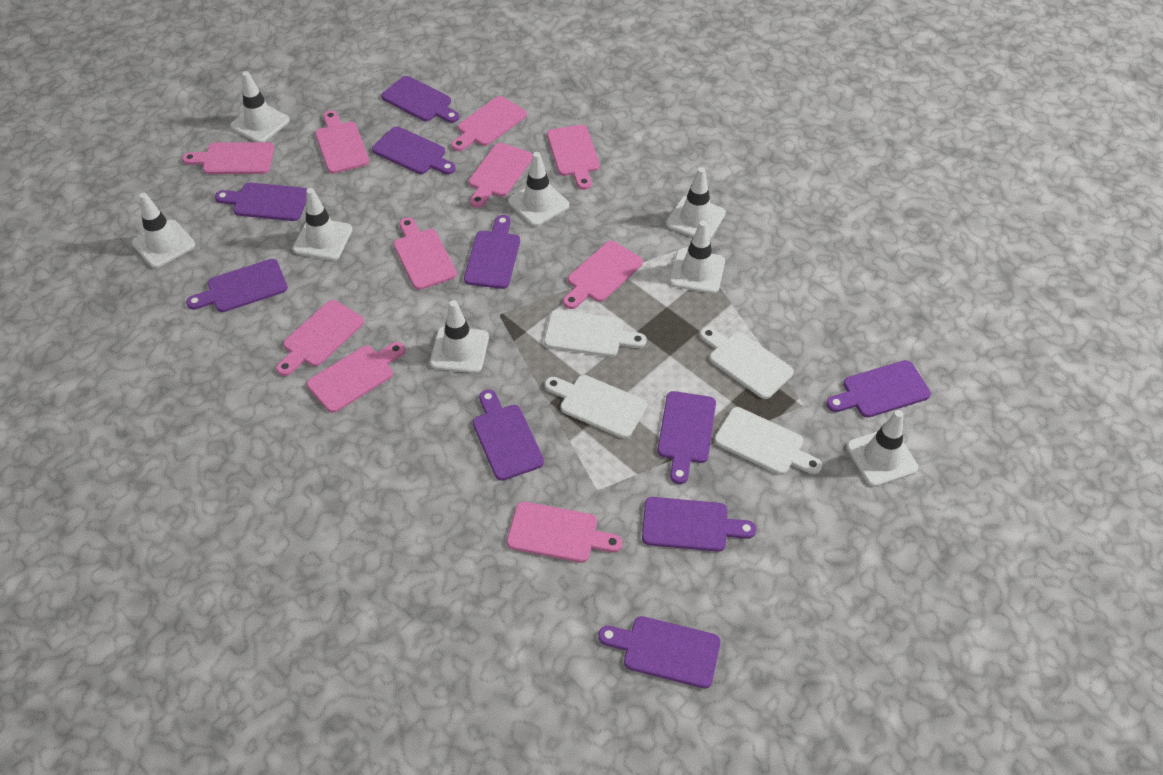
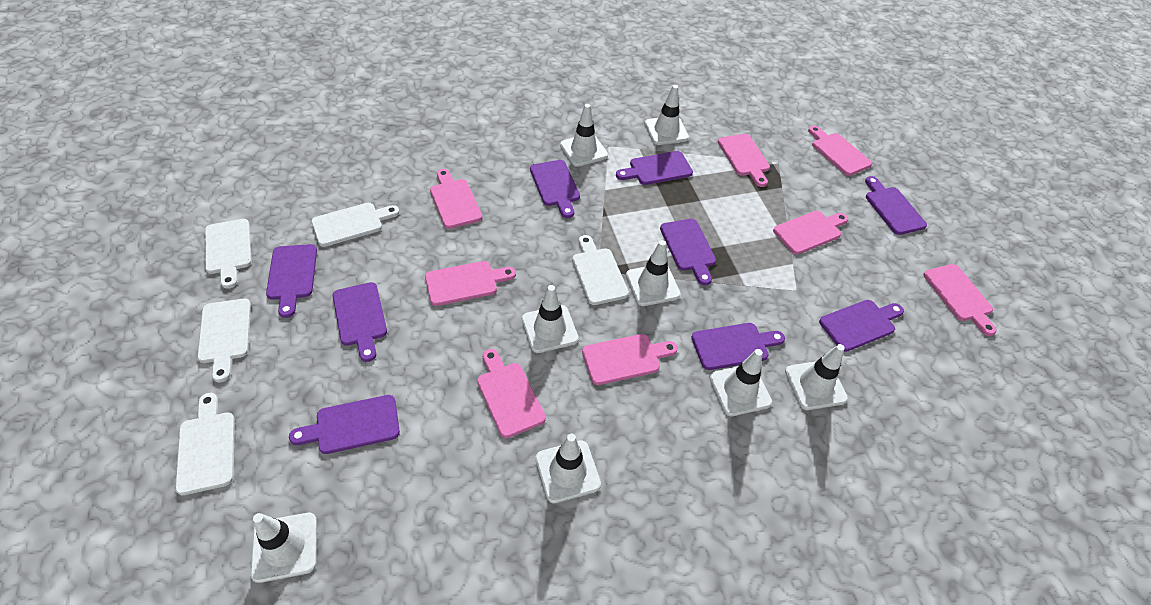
pink cutting board: 10 -> 8
purple cutting board: 10 -> 9
white cutting board: 4 -> 5

